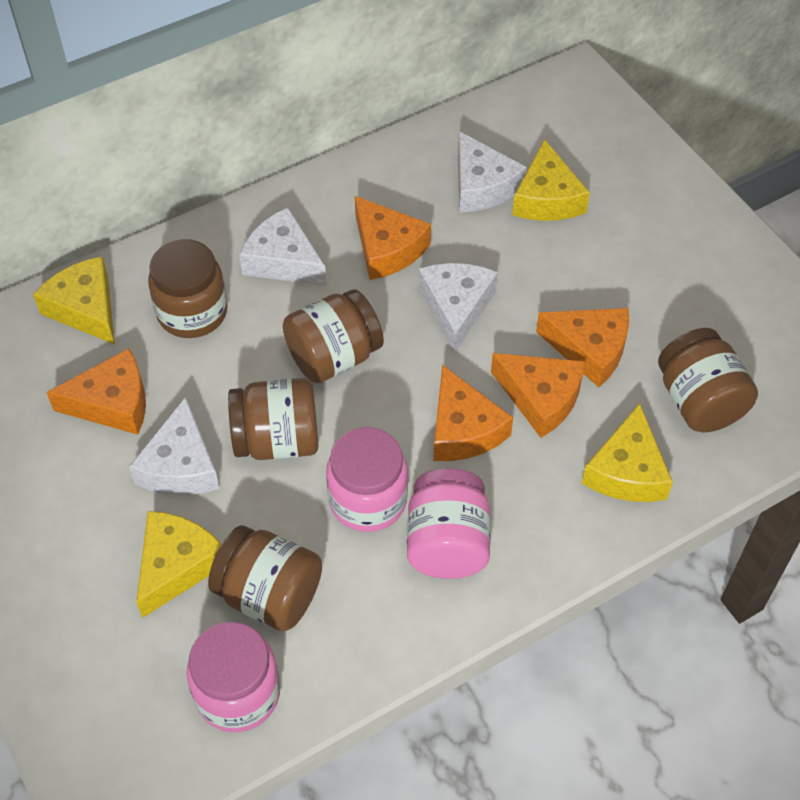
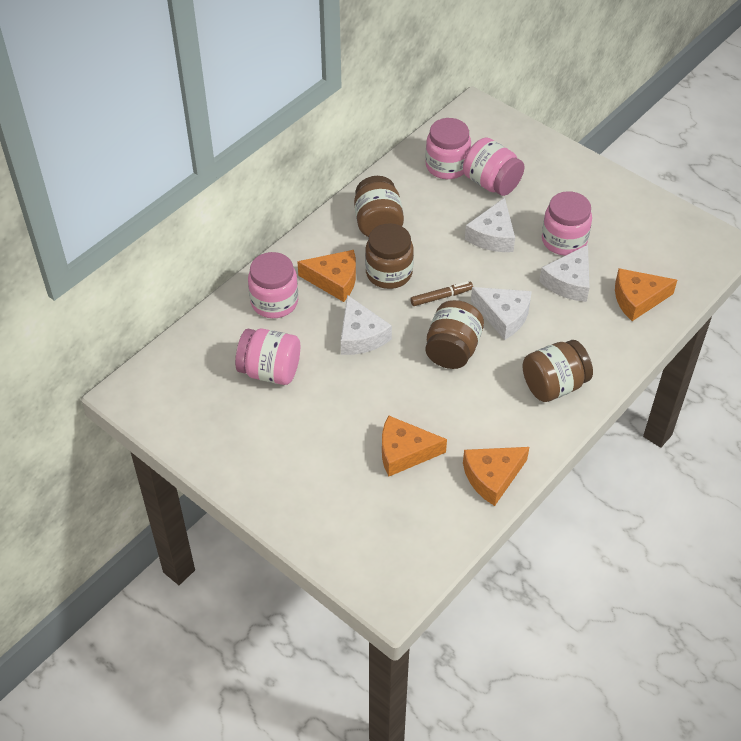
brown jar: 5 -> 4
brown marker: 0 -> 1
orange cheese: 5 -> 4
pink jar: 3 -> 5
yellow cheese: 4 -> 0

